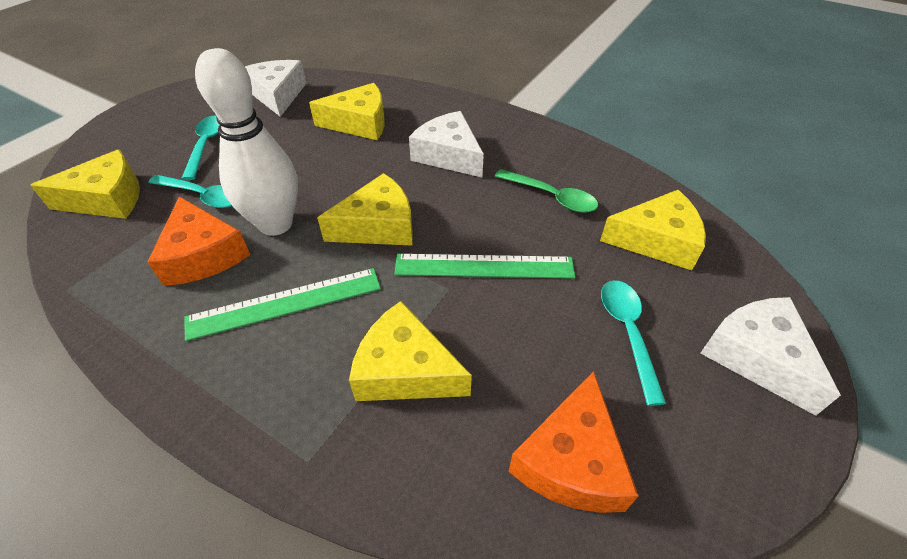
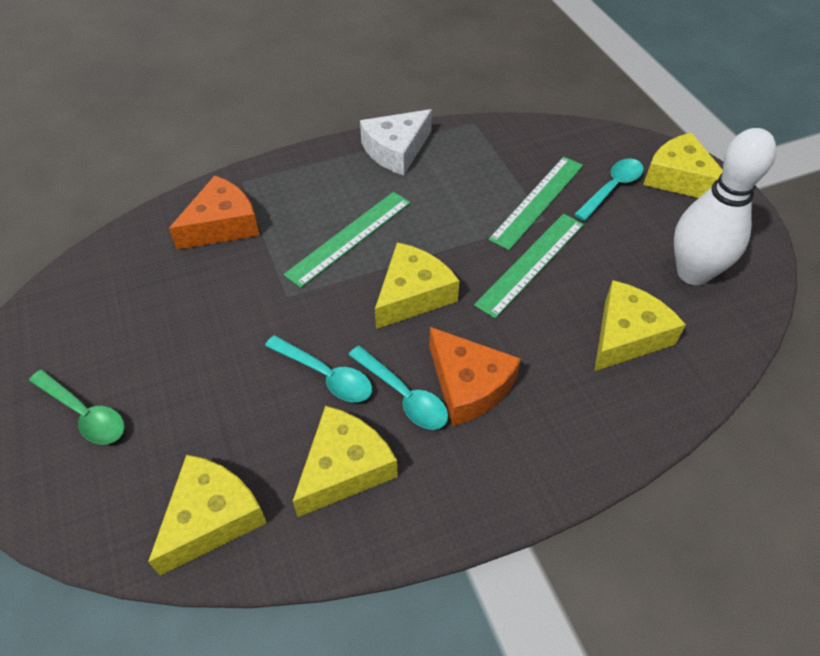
green ruler: 2 -> 3
white cheese: 3 -> 1

